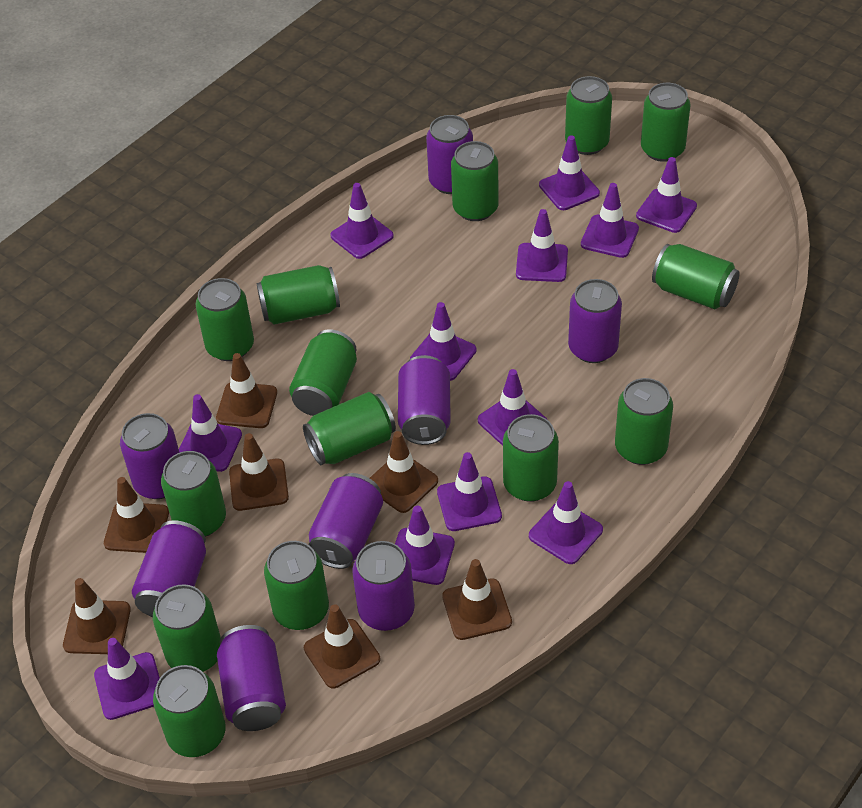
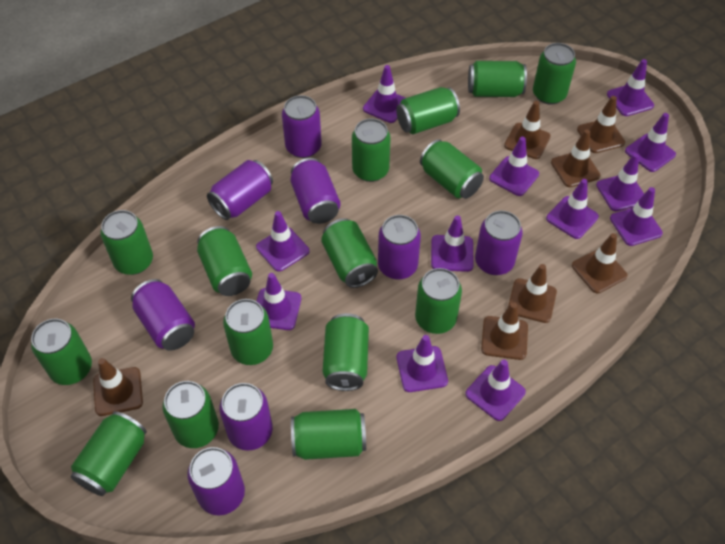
green can: 14 -> 15

